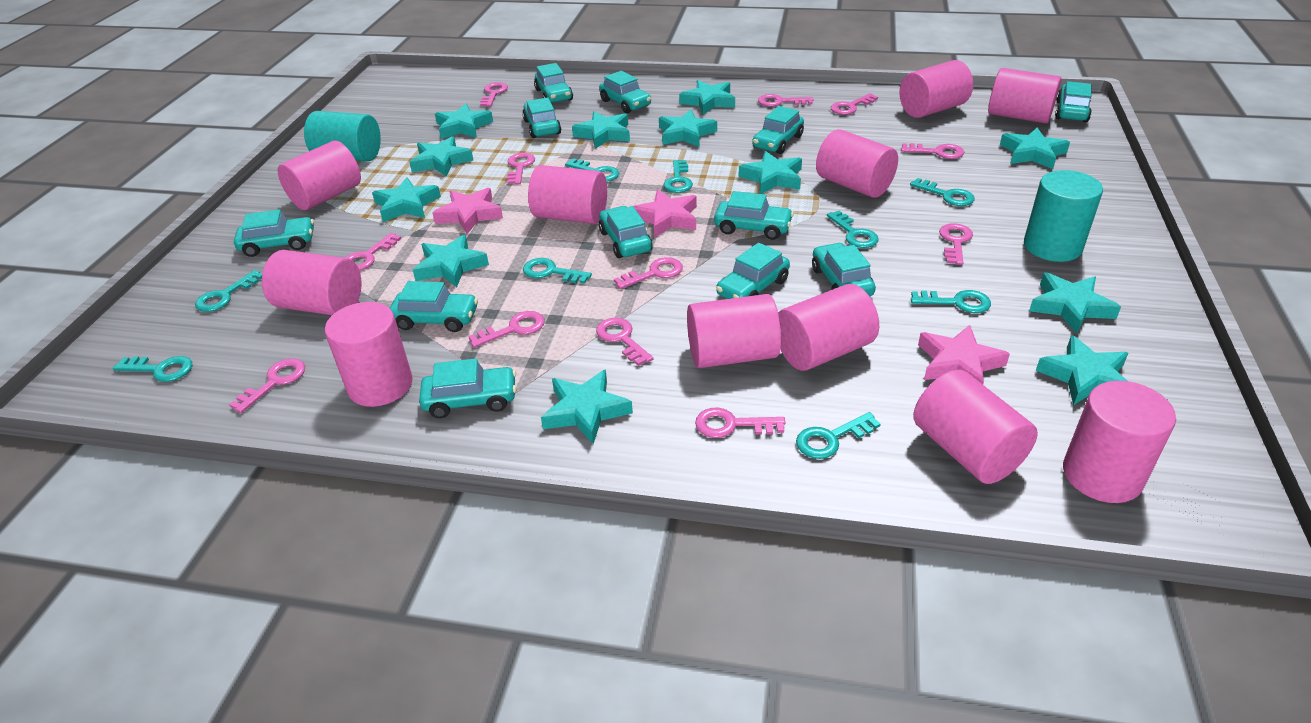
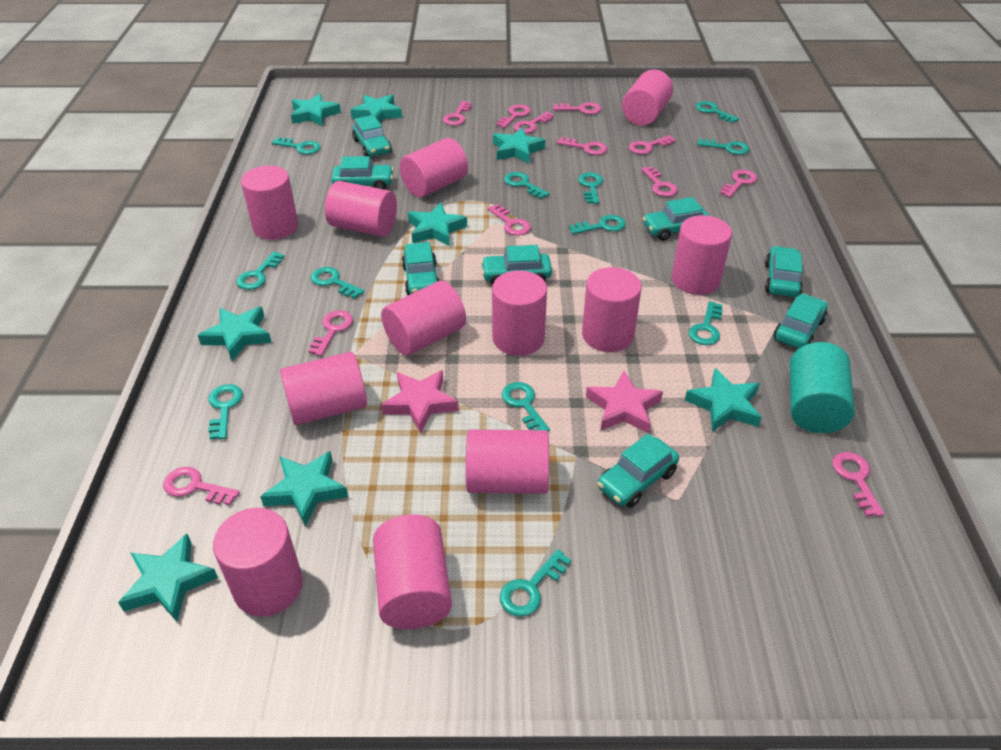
pink cylinder: 11 -> 12
pink star: 3 -> 2
turquoise car: 12 -> 8
turquoise cylinder: 2 -> 1
turquoise key: 9 -> 12
turquoise star: 12 -> 8

